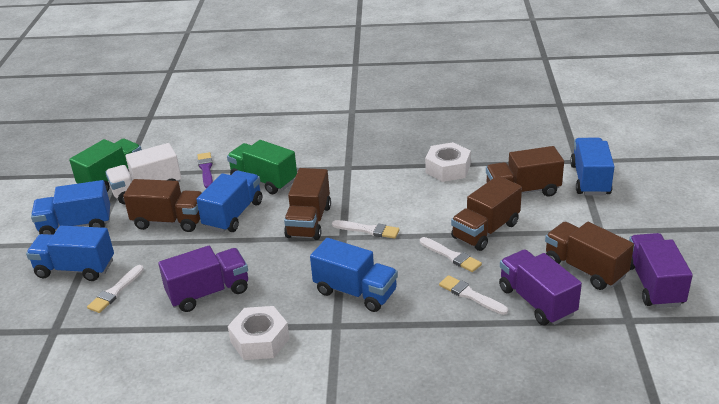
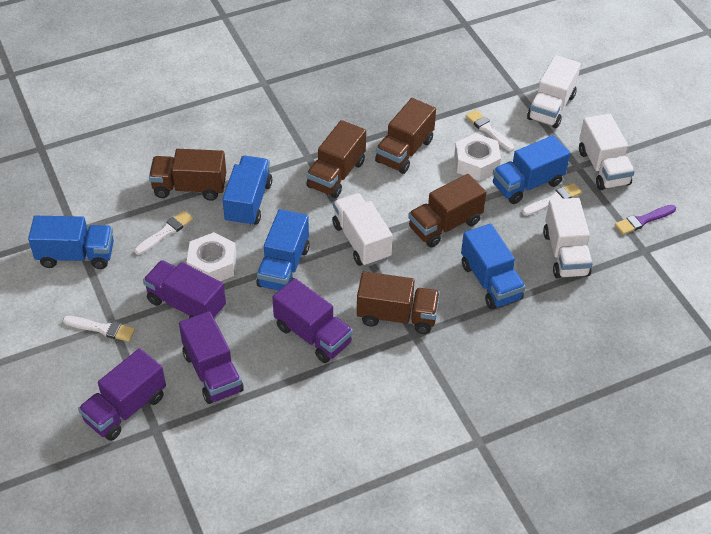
green truck: 2 -> 0
purple truck: 3 -> 4
white truck: 1 -> 4

